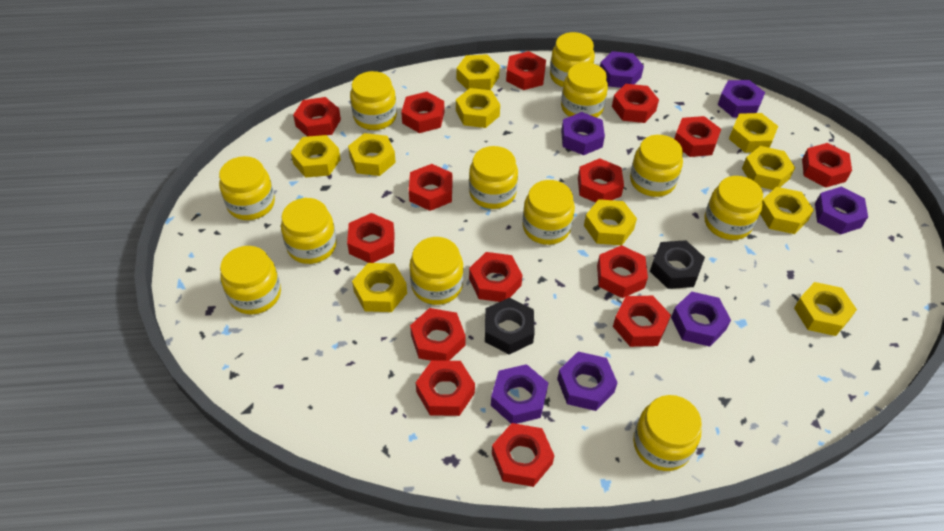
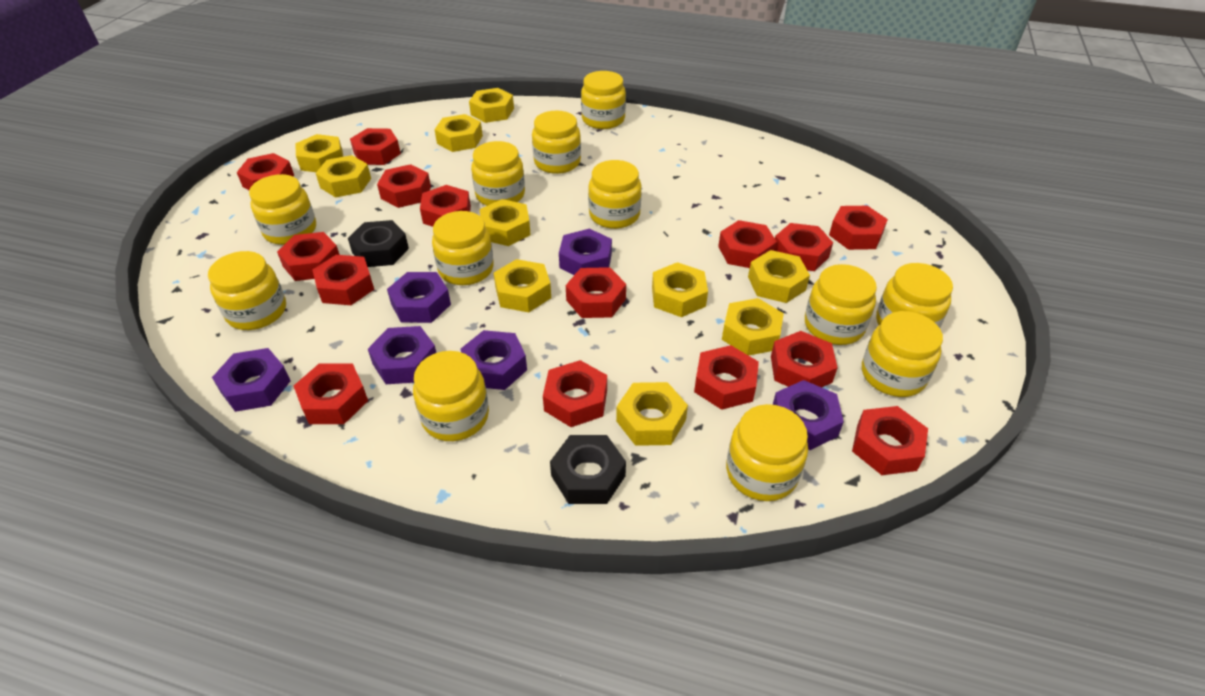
purple nut: 7 -> 6

